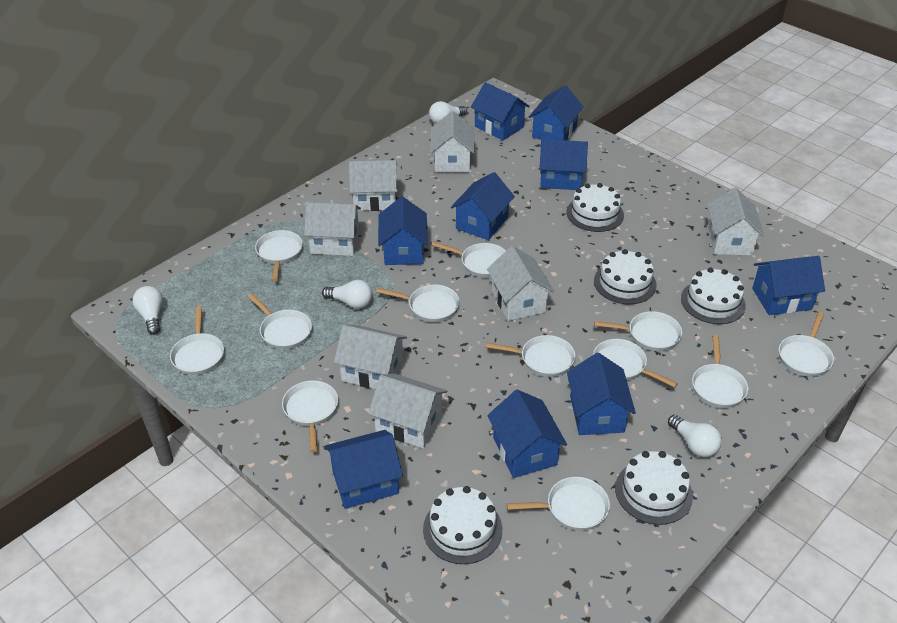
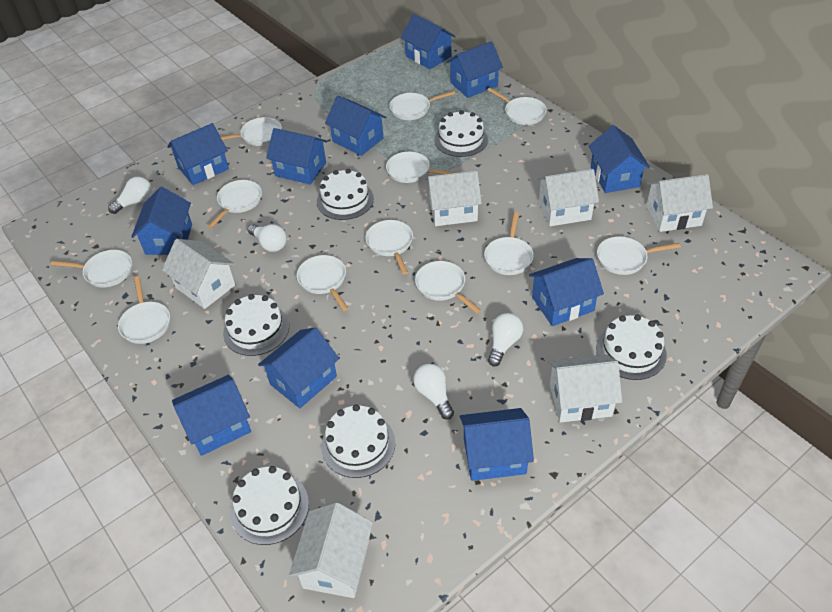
blue house: 9 -> 11
white cake: 5 -> 6
white house: 7 -> 6

